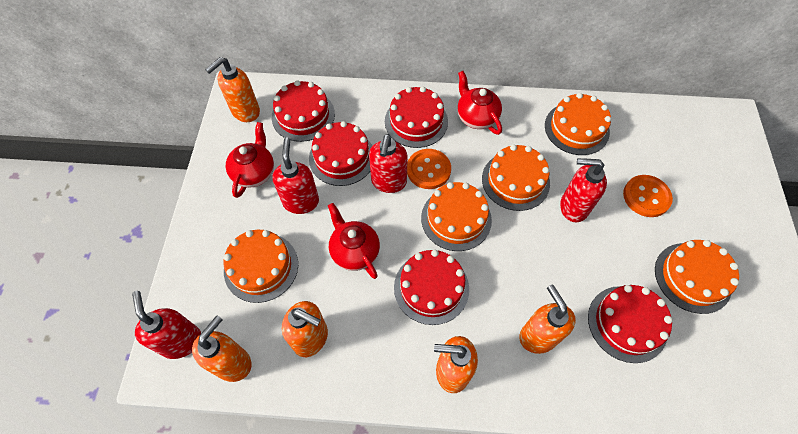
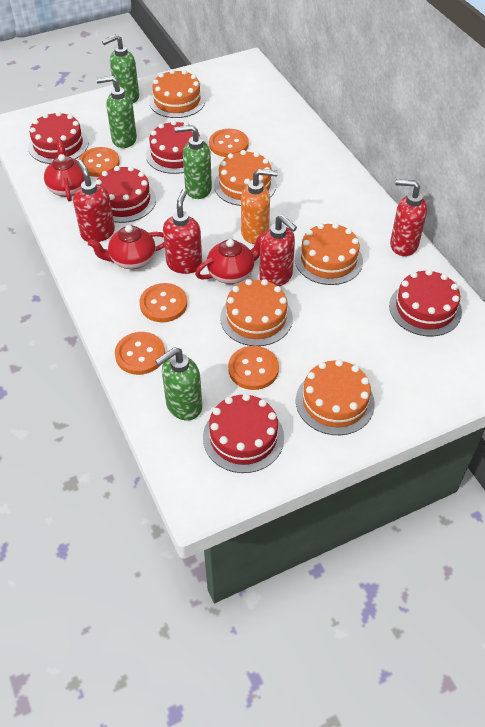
green soap dispenser: 0 -> 4
orange button: 2 -> 5
orange soap dispenser: 5 -> 1

